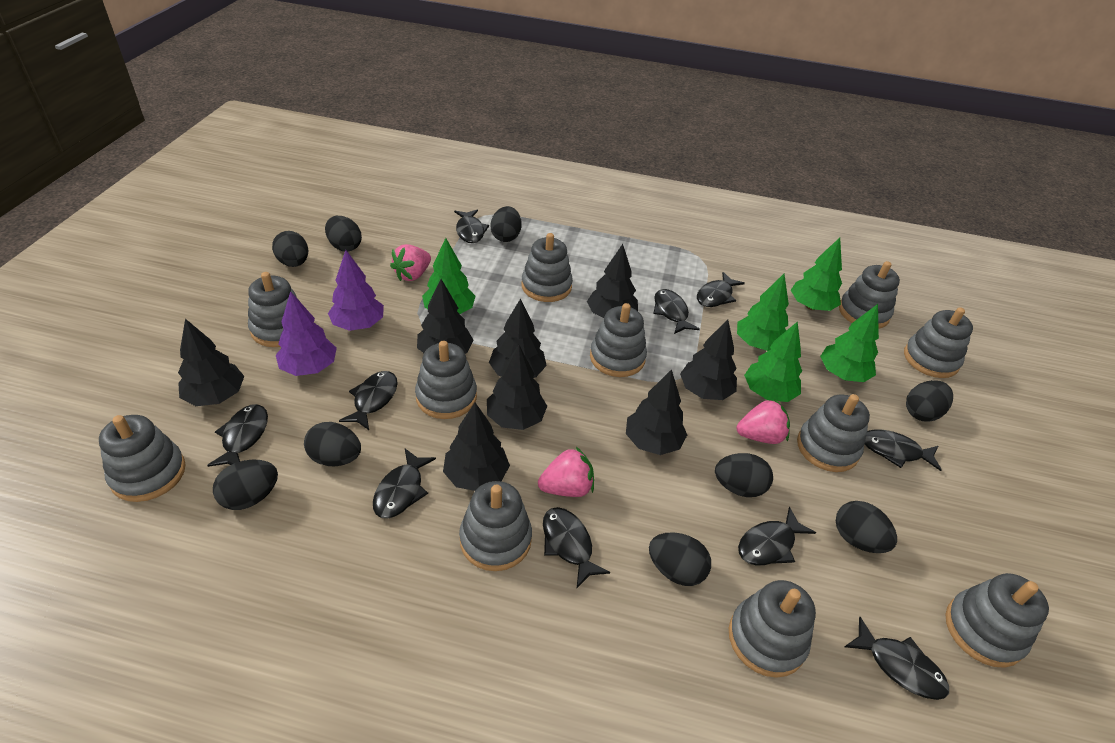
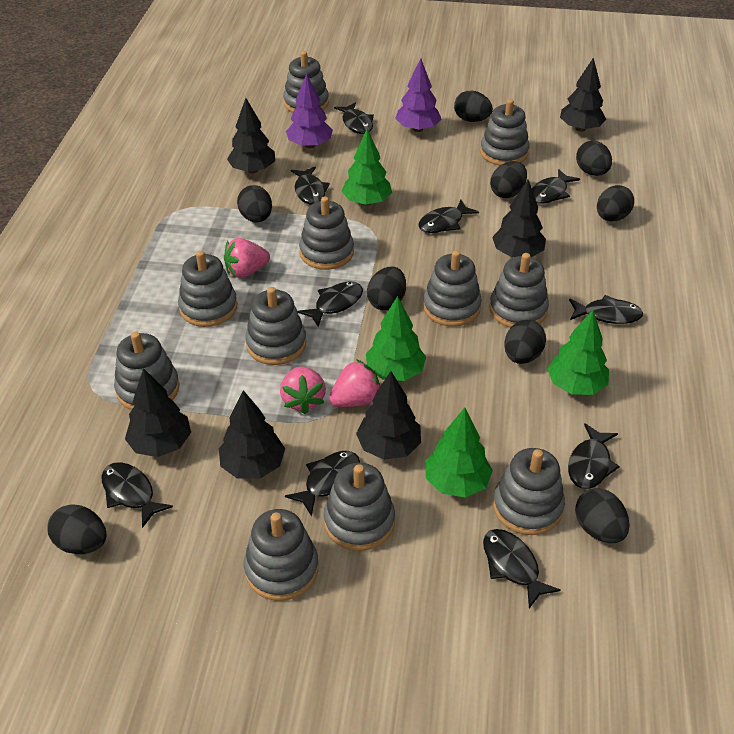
black tree: 8 -> 6
green tree: 5 -> 4

